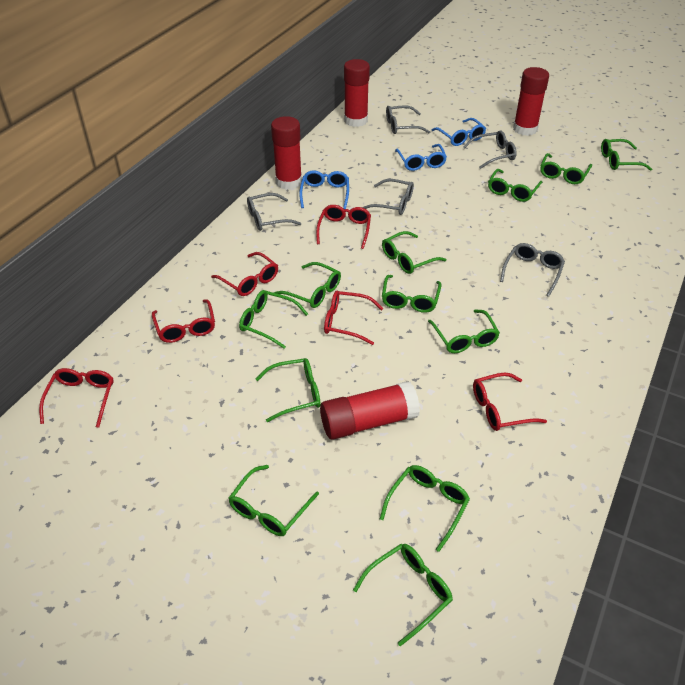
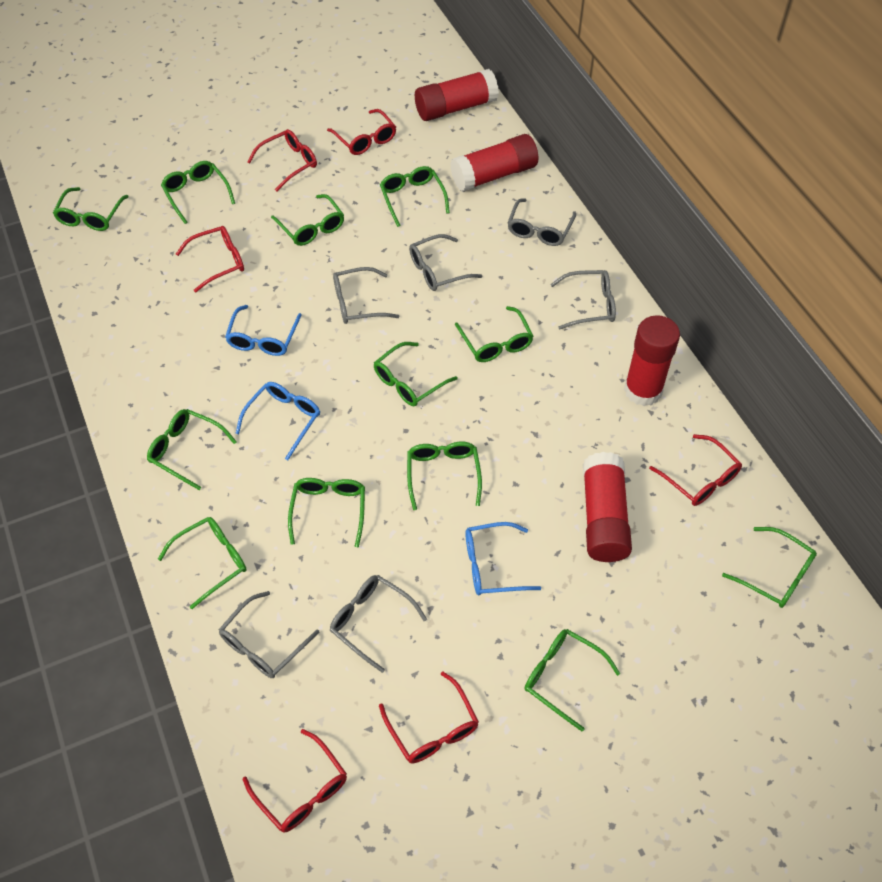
grey glasses: 5 -> 6

